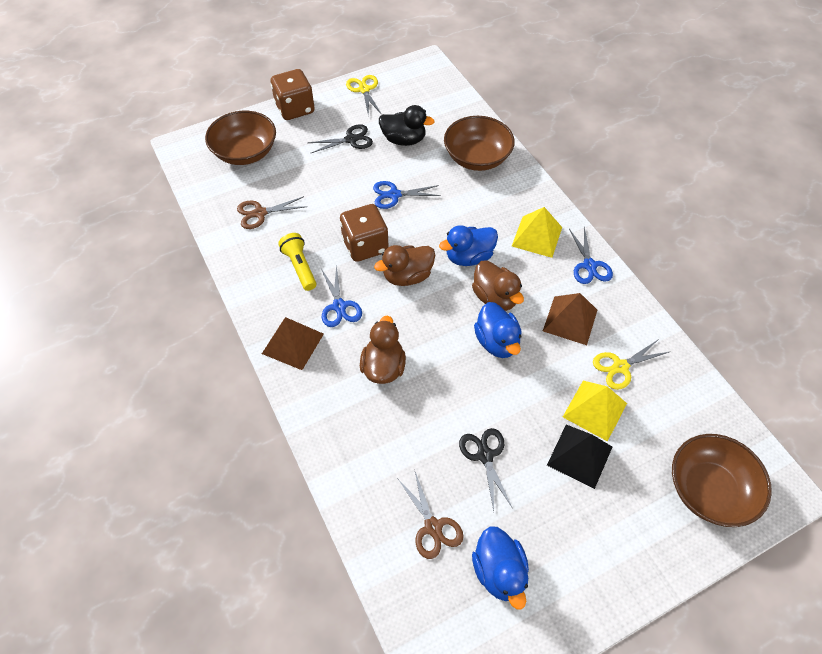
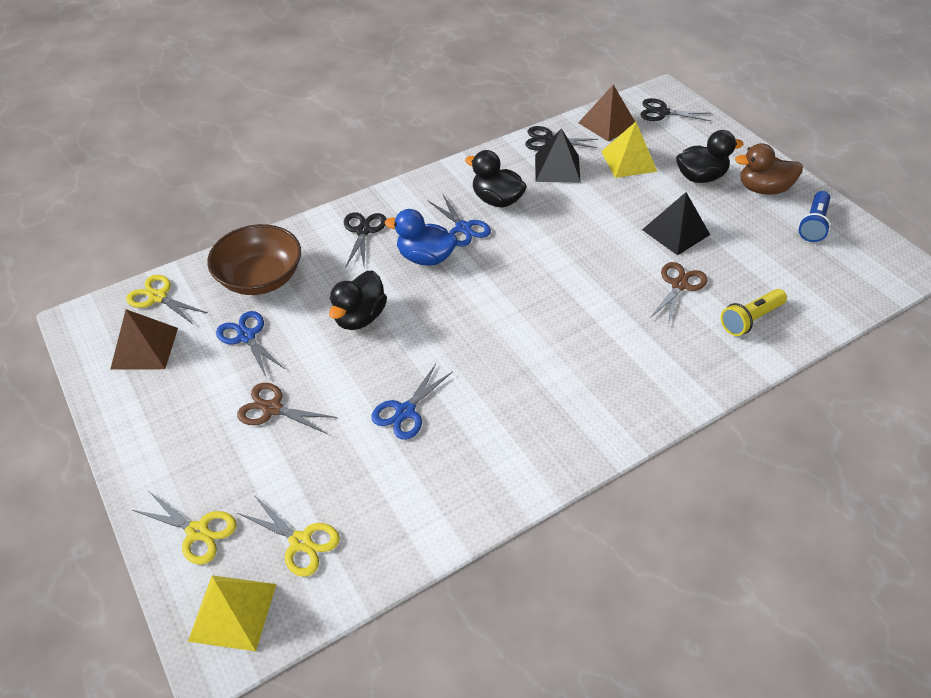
black duck: 1 -> 3
black pyramid: 1 -> 2
black scissors: 2 -> 3
blue duck: 3 -> 1
blue flashlight: 0 -> 1
brown bowl: 3 -> 1
brown dice: 2 -> 0
brown duck: 3 -> 1
yellow scissors: 2 -> 3

